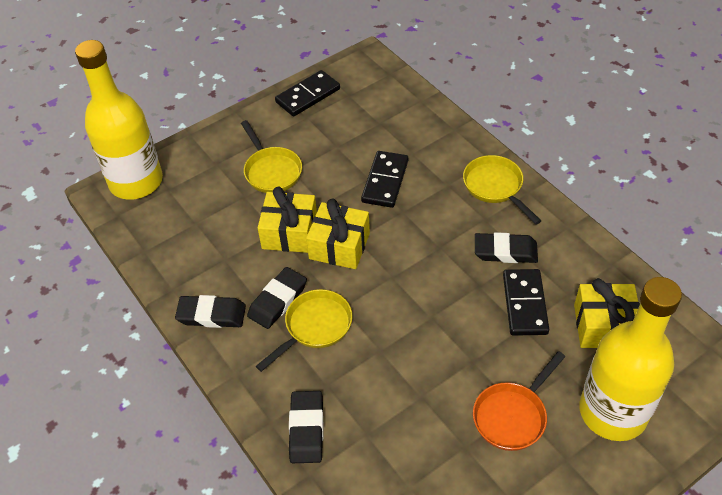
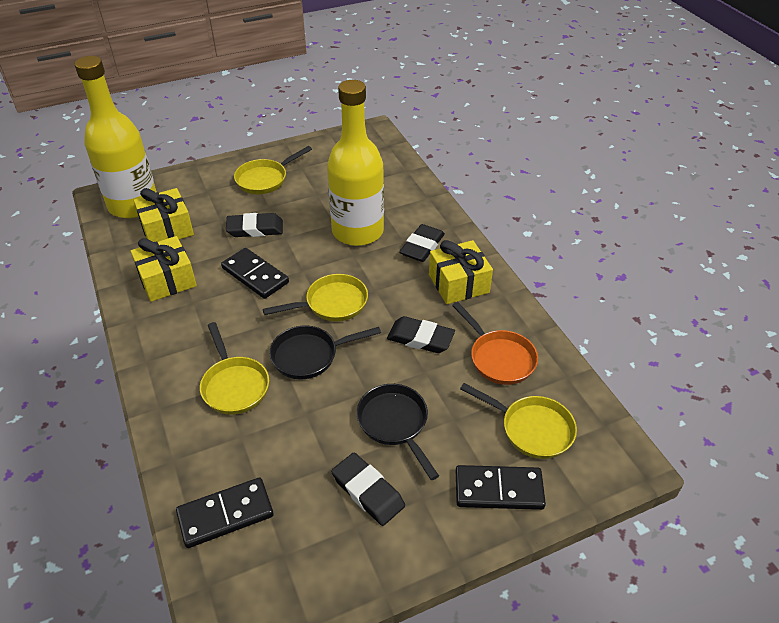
black pan: 0 -> 2
yellow pan: 3 -> 4

